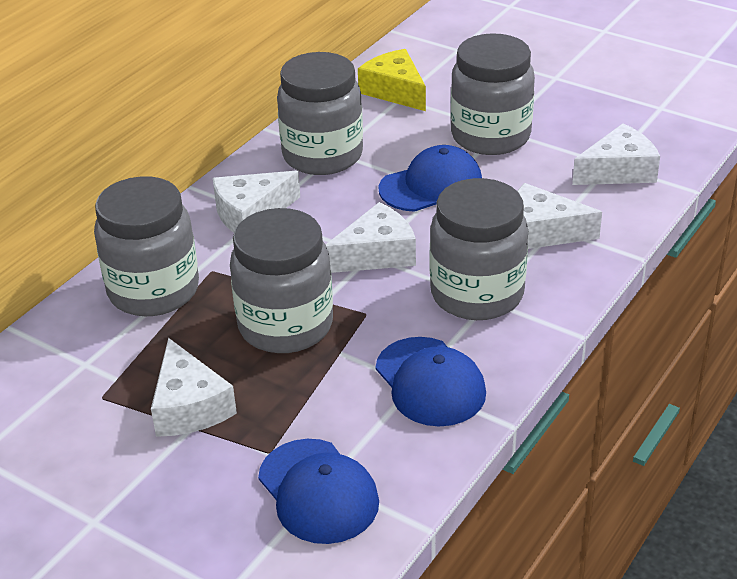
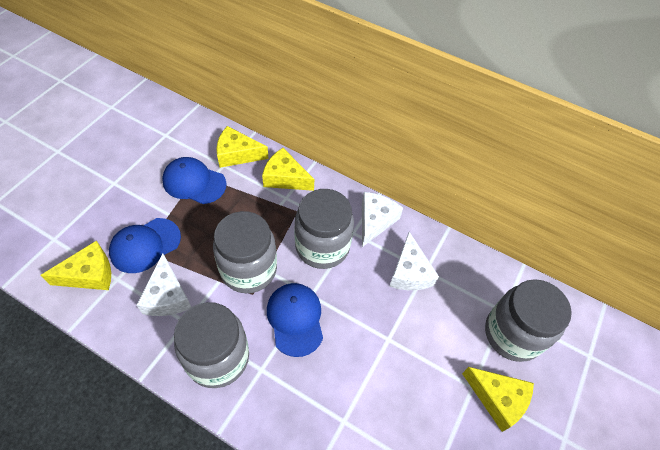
grey jar: 5 -> 4
white cheese: 5 -> 3
yellow cheese: 1 -> 4

